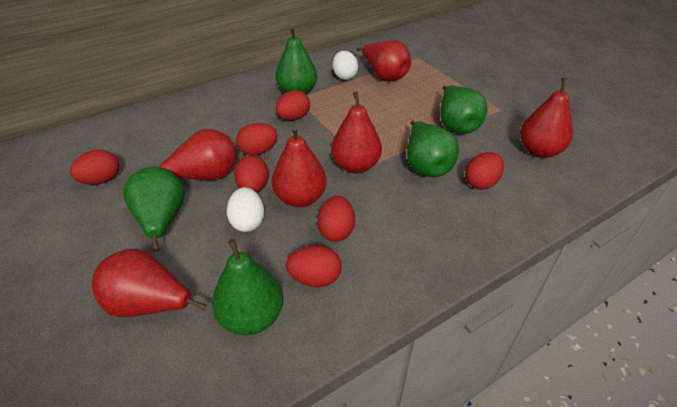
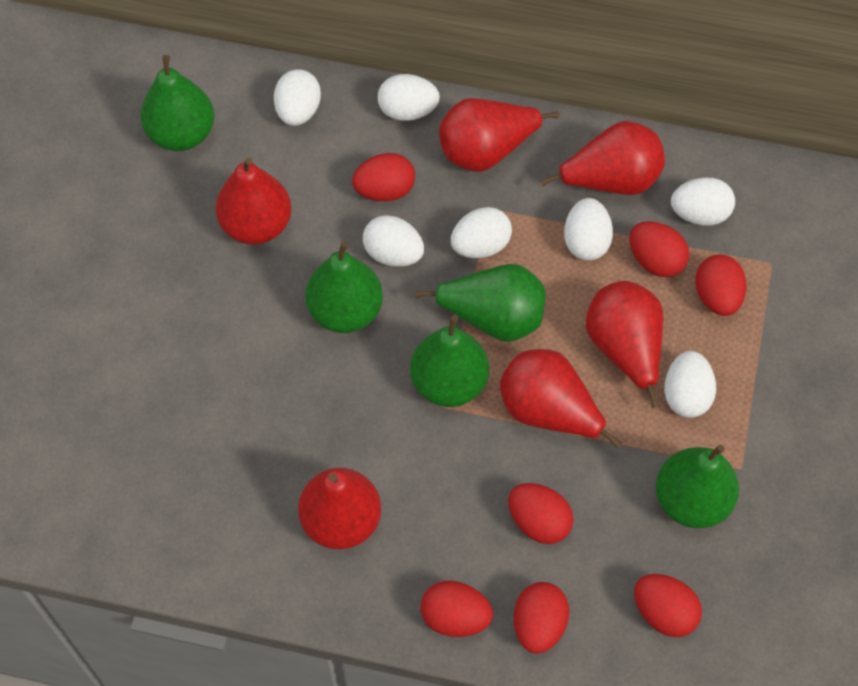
white egg: 2 -> 7

